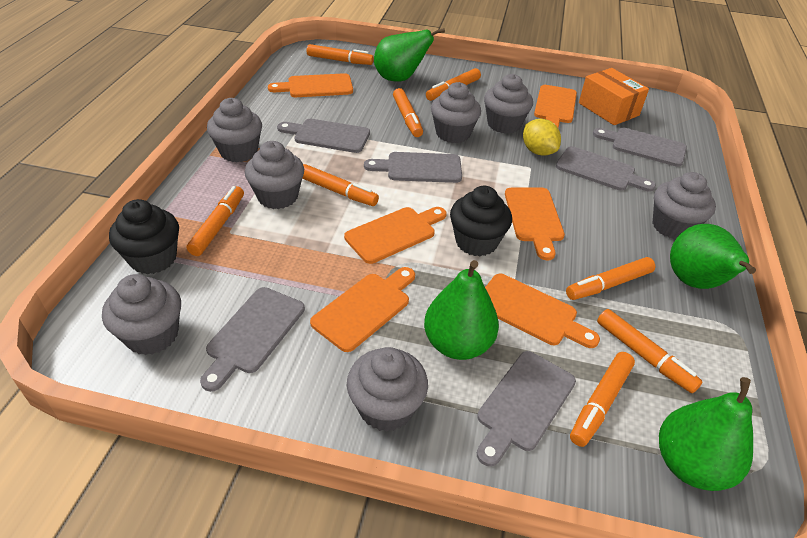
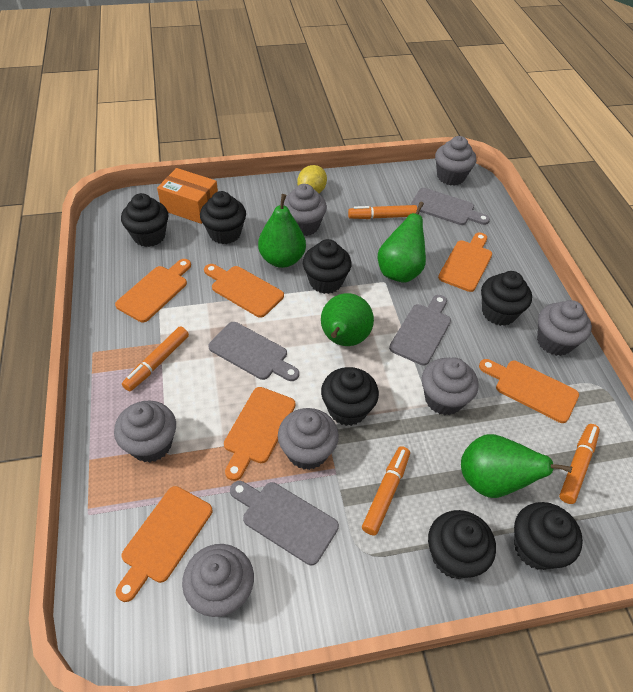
black cupcake: 2 -> 7
grey cutting board: 6 -> 4
orange marker: 8 -> 4

